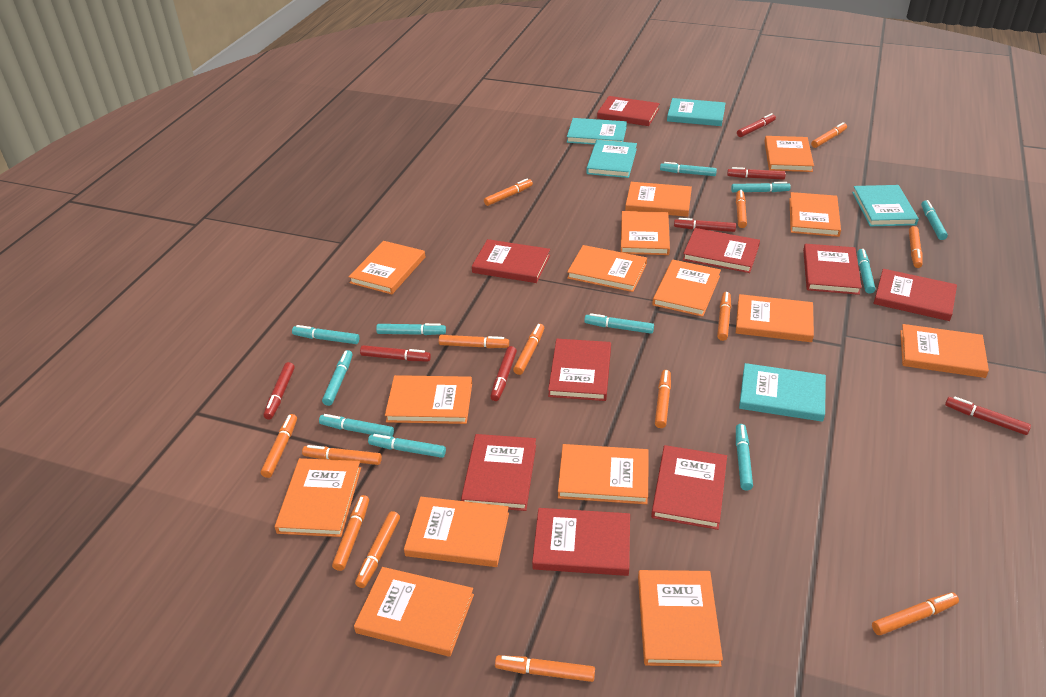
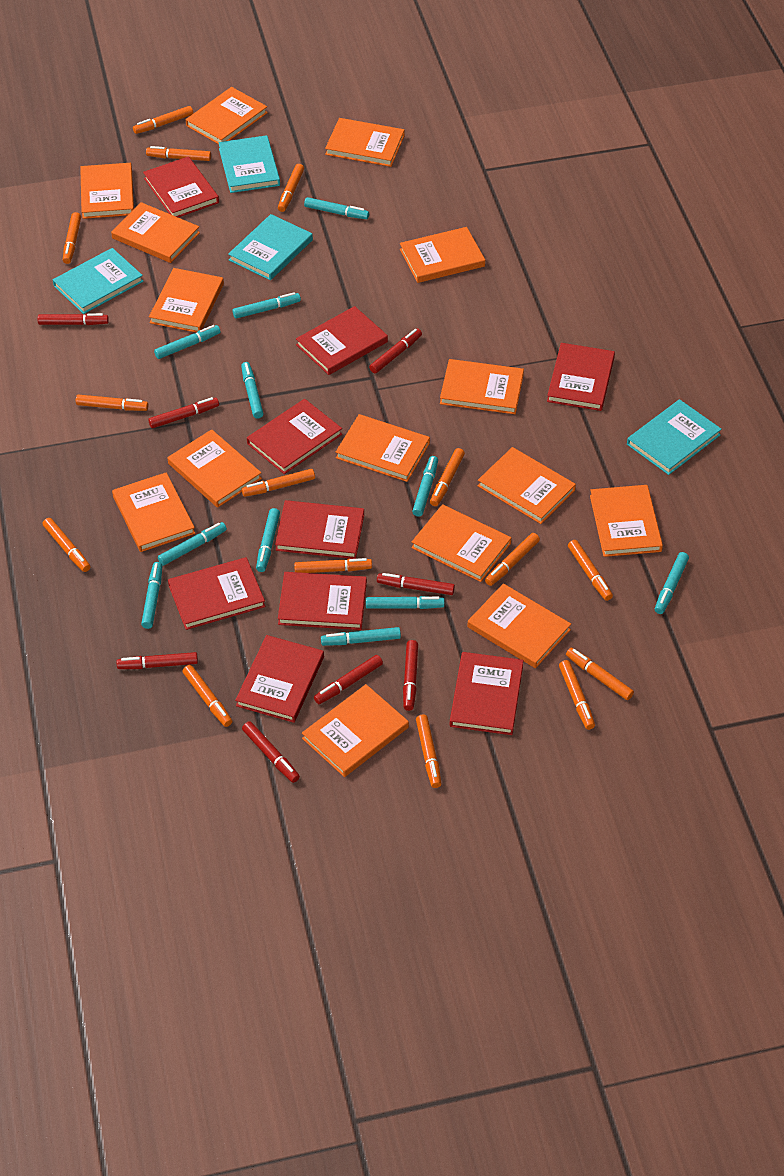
orange marker: 14 -> 15
red marker: 7 -> 8
turquoise book: 5 -> 4

